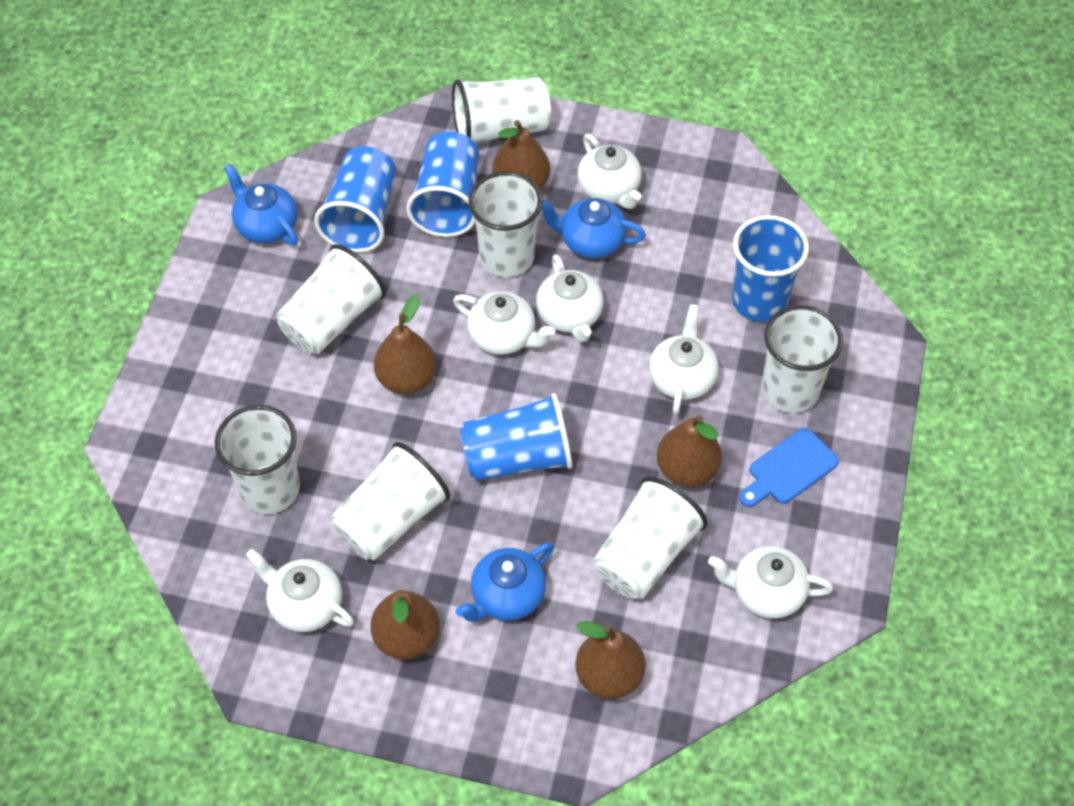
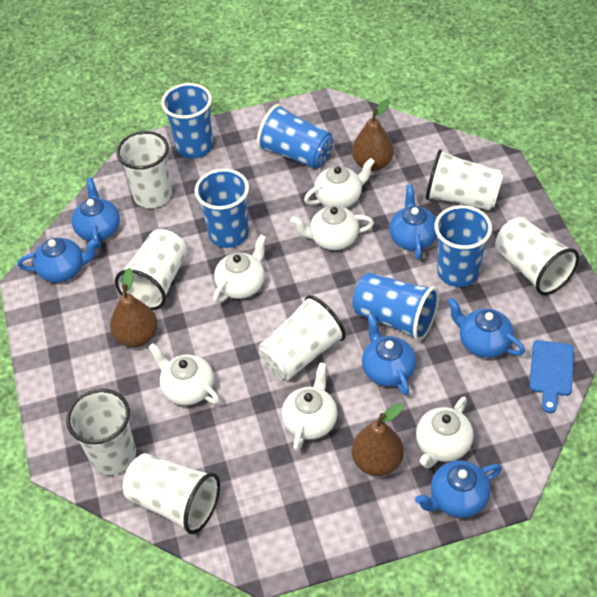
blue cup: 4 -> 5
blue teapot: 3 -> 6
brown pear: 5 -> 3

